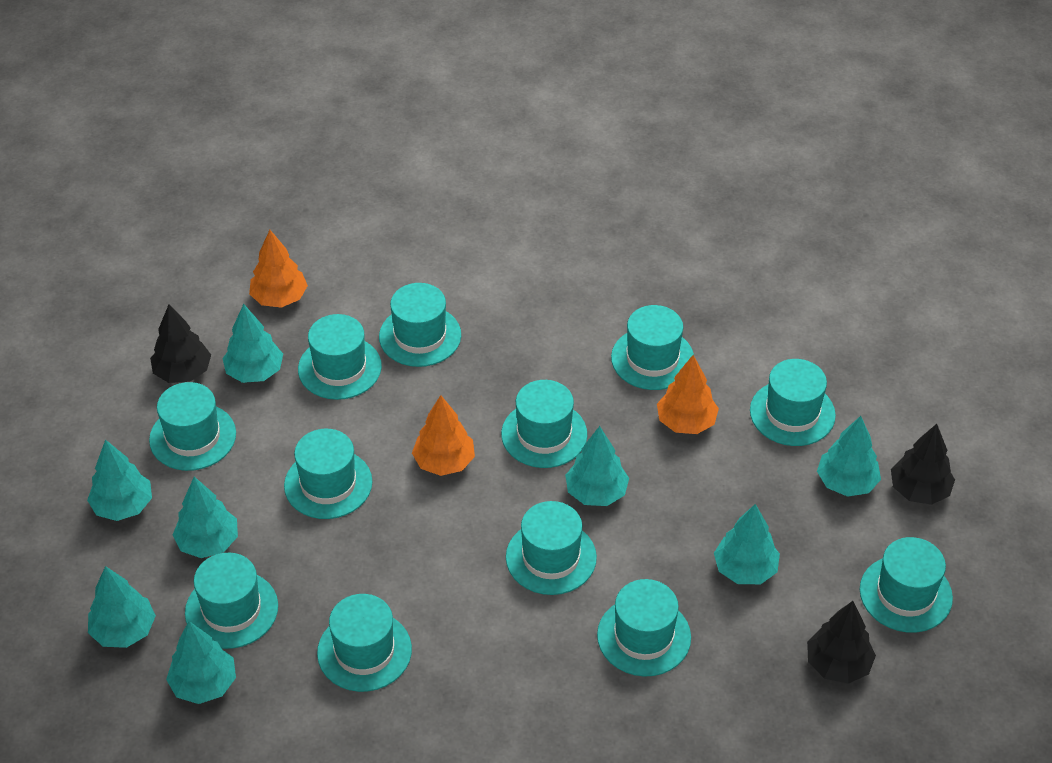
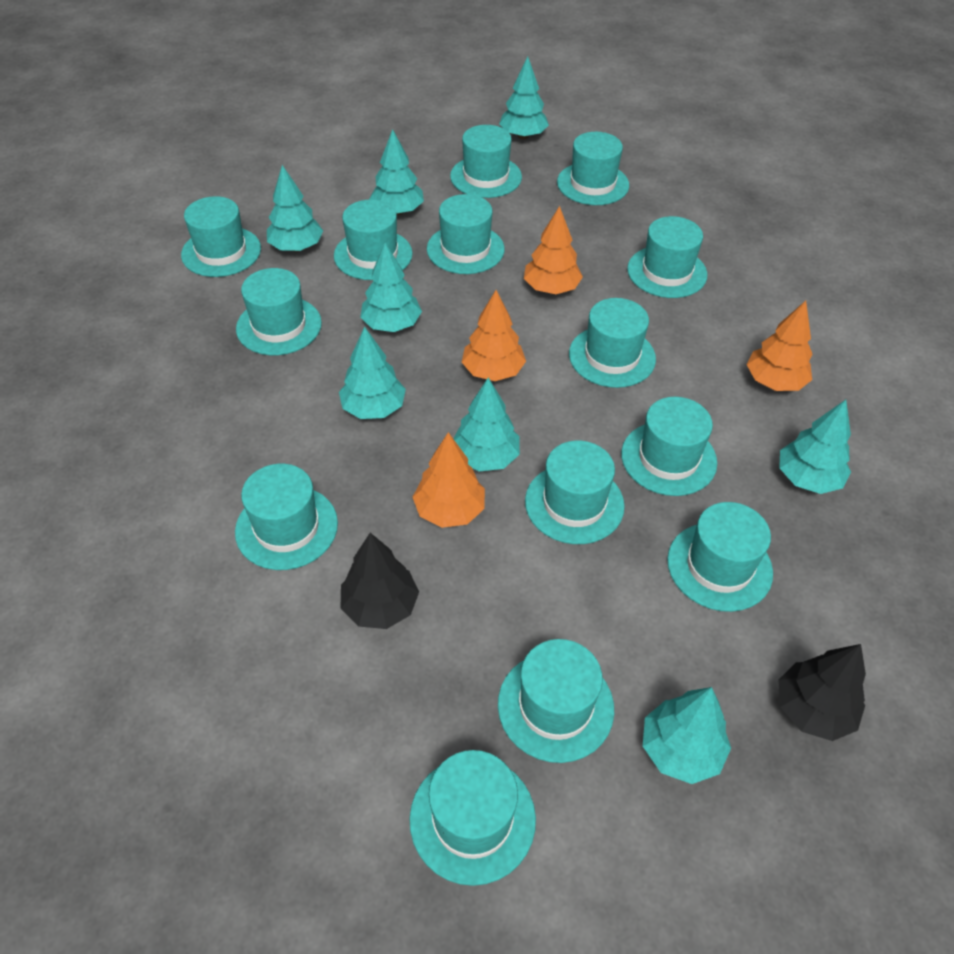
black tree: 3 -> 2
orange tree: 3 -> 4
turquoise hat: 12 -> 14

